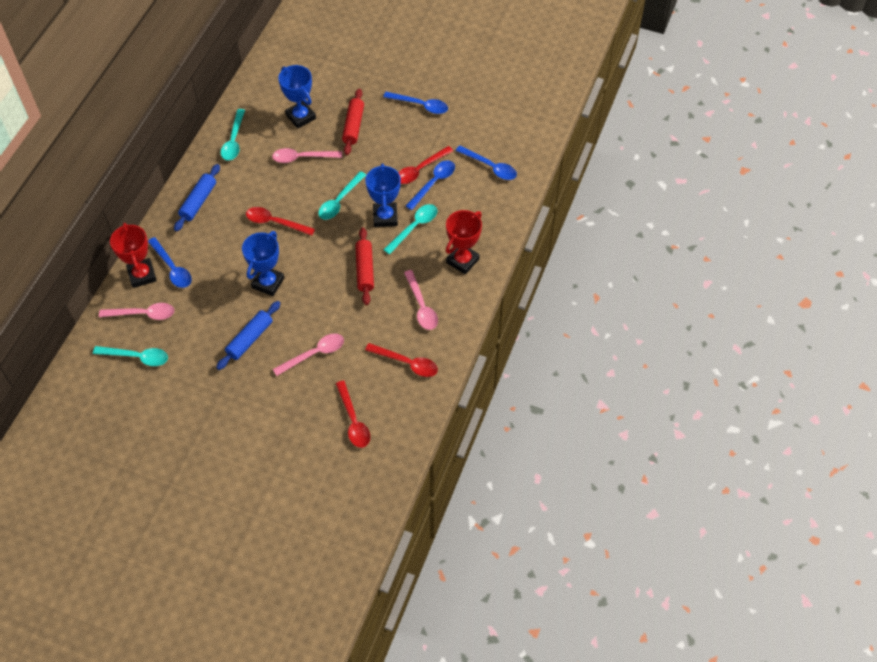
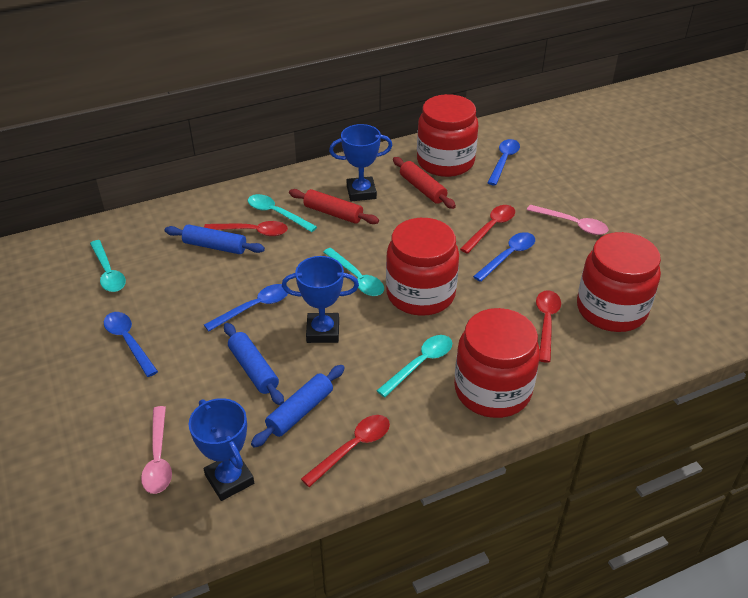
blue rolling pin: 2 -> 3
pink spoon: 4 -> 2
red jar: 0 -> 4
red trophy: 2 -> 0

